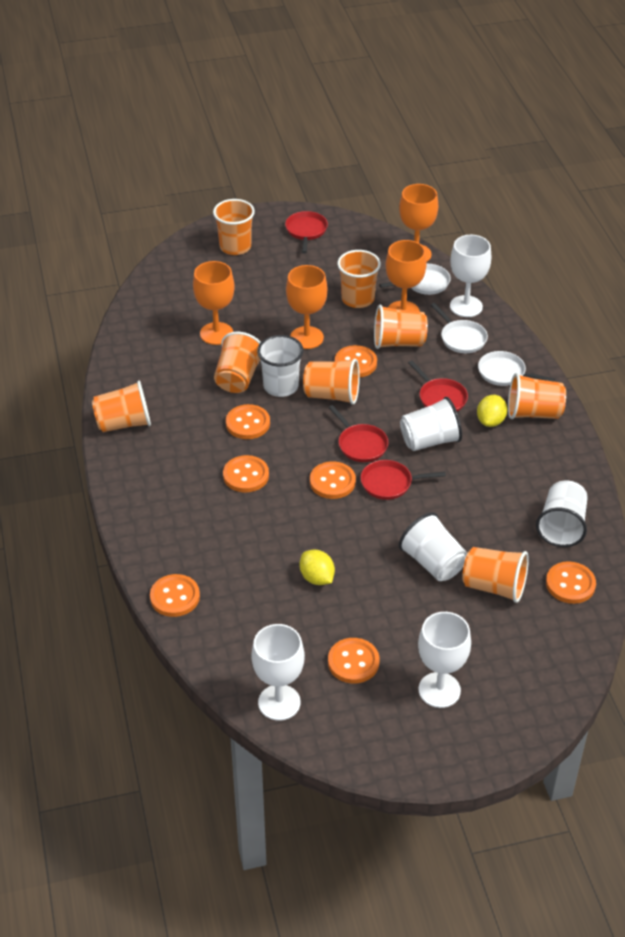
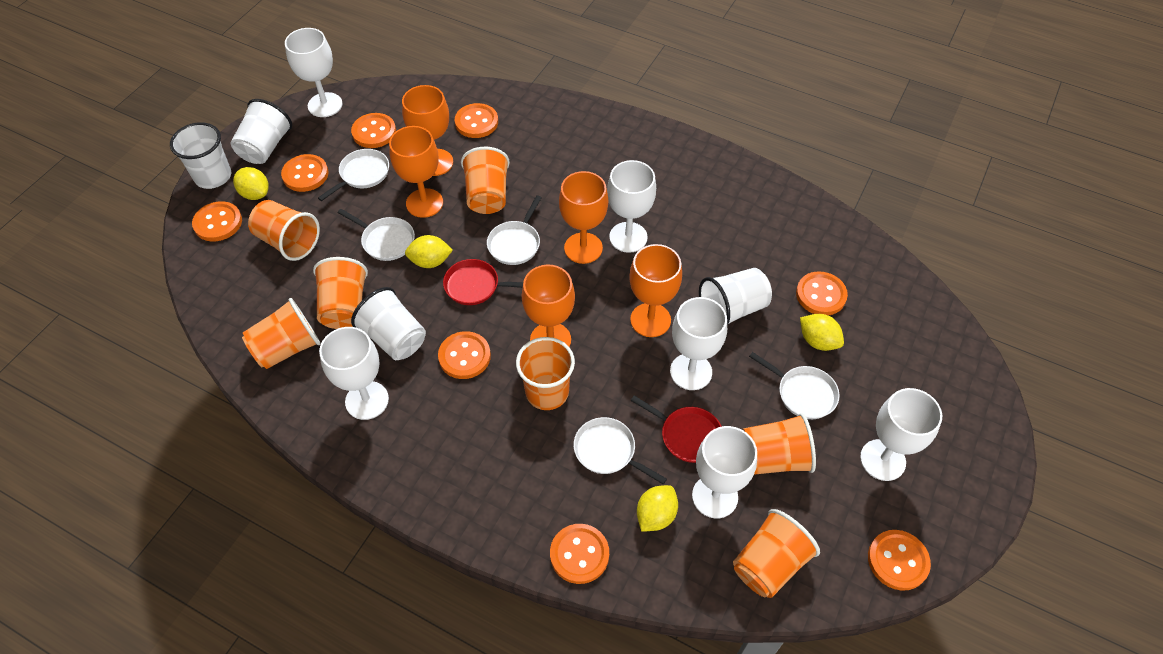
orange button: 7 -> 8
orange cup: 8 -> 7
orange goblet: 4 -> 5
red pan: 4 -> 2
white goblet: 3 -> 6
white pan: 3 -> 5
yellow lemon: 2 -> 4

